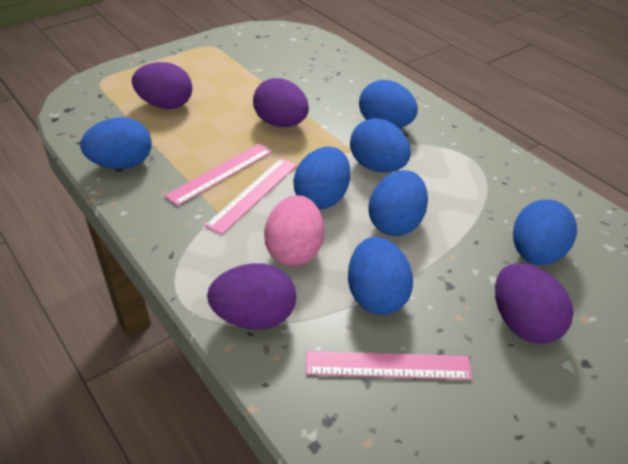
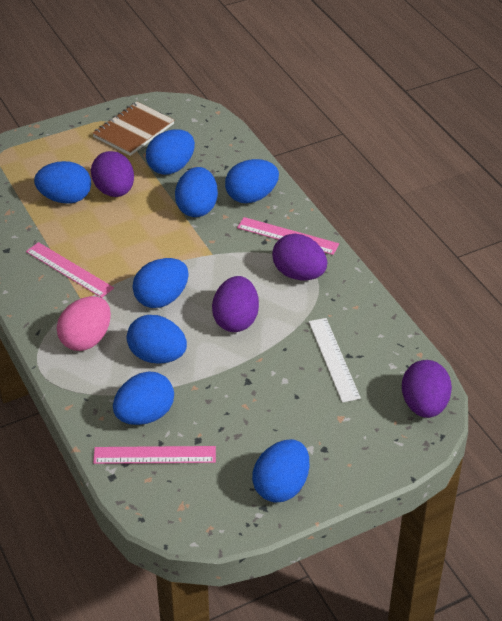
blue egg: 7 -> 8
brown notebook: 0 -> 1
white ruler: 0 -> 1

